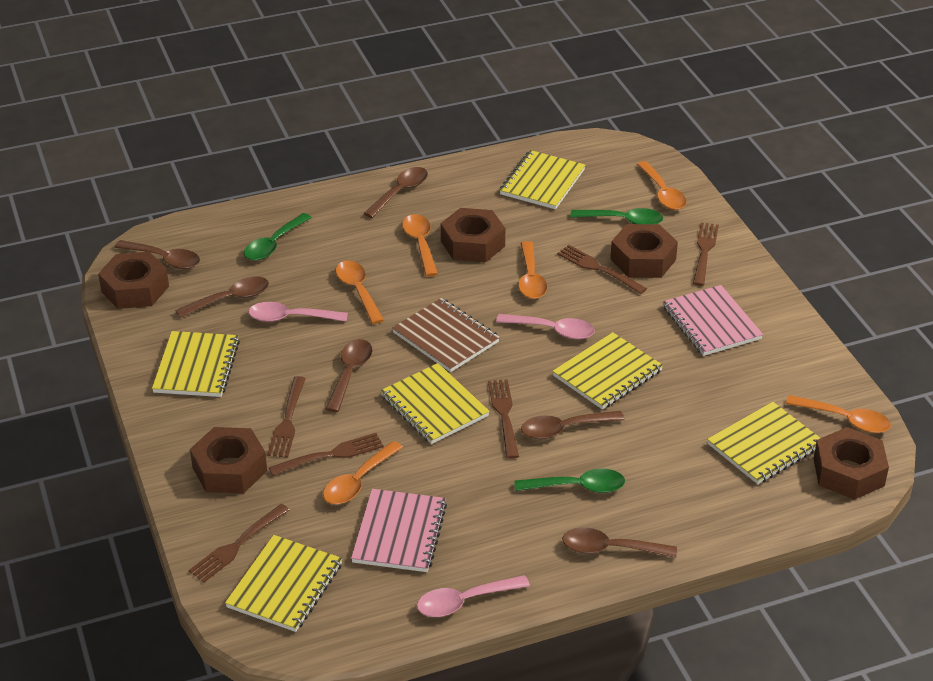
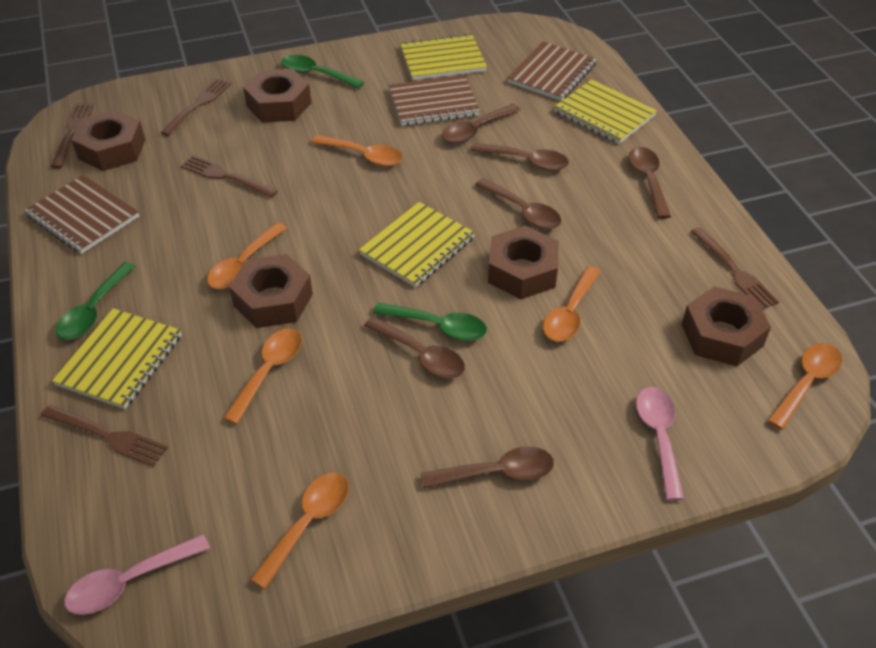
brown fork: 6 -> 5
brown notebook: 1 -> 3
pink notebook: 2 -> 0
pink spoon: 3 -> 2
yellow notebook: 6 -> 4

